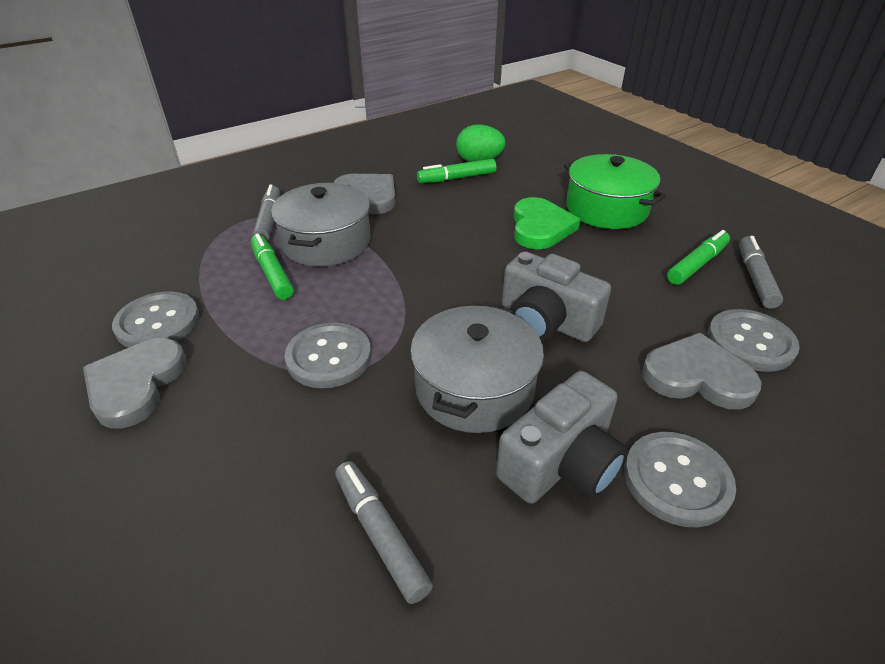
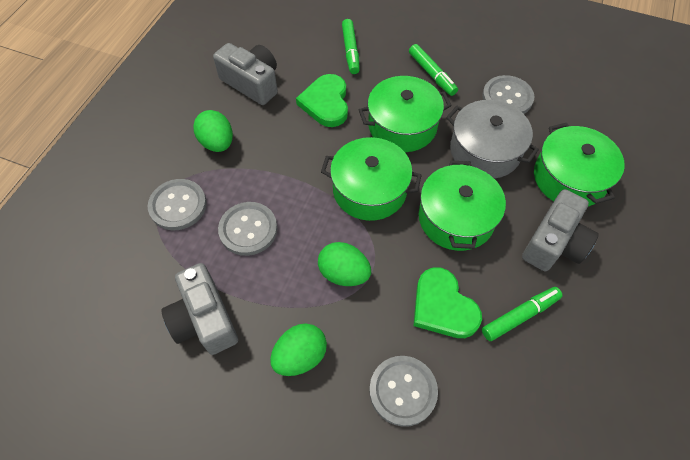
green egg: 1 -> 3
green heart: 1 -> 2
green pot: 1 -> 4
grey camera: 2 -> 3
grey heart: 3 -> 0
grey marker: 3 -> 0
grey pot: 2 -> 1

